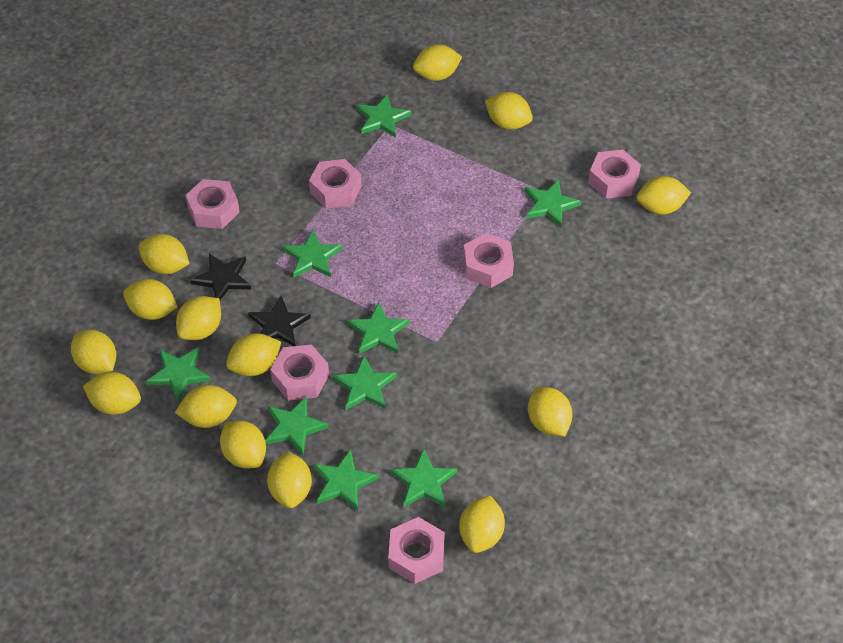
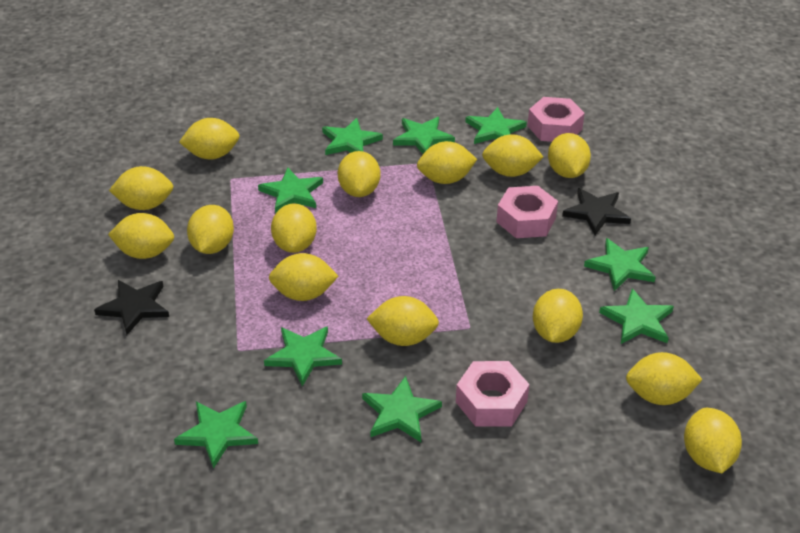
pink nut: 6 -> 3

